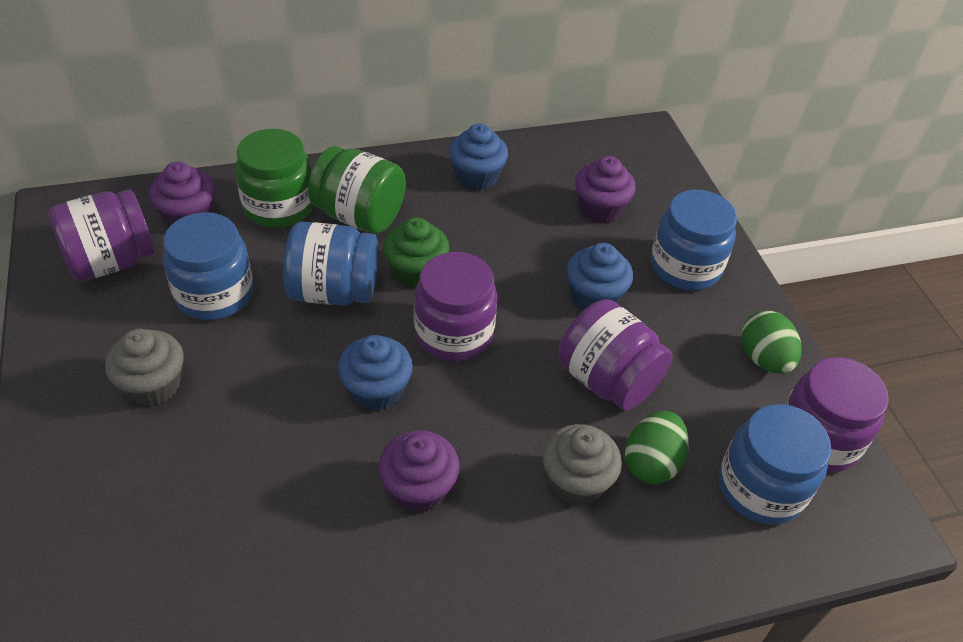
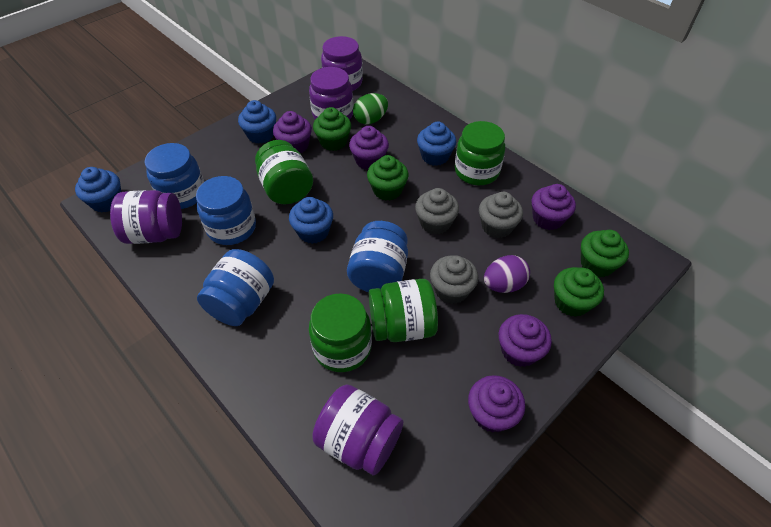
blue cupcake: 3 -> 4
green cupcake: 1 -> 4
green egg: 2 -> 1
green jar: 2 -> 4
grey cupcake: 2 -> 3
purple cupcake: 3 -> 5
purple egg: 0 -> 1

